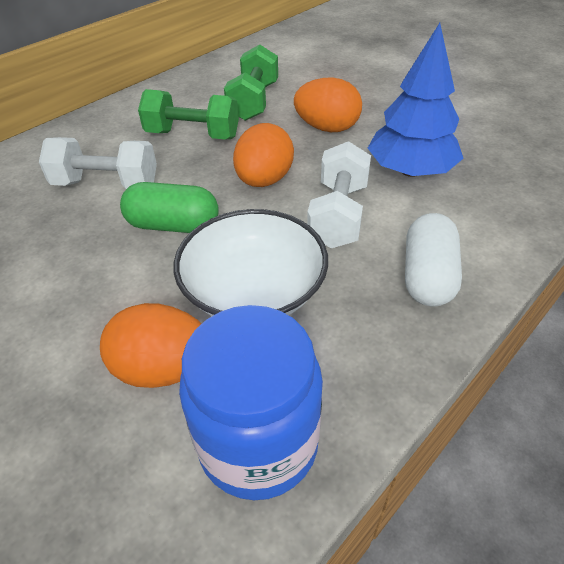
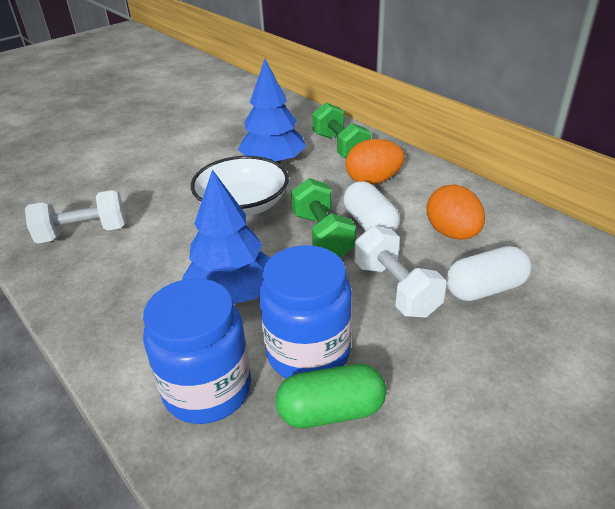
blue jar: 1 -> 2
blue tree: 1 -> 2
orange egg: 3 -> 2
white capsule: 1 -> 2

